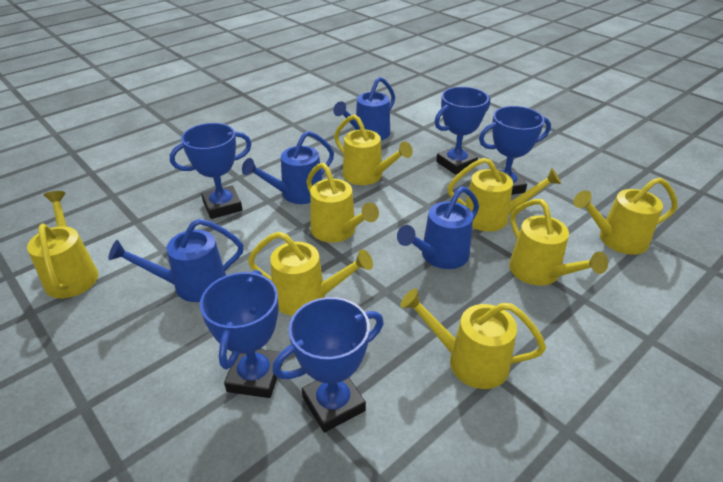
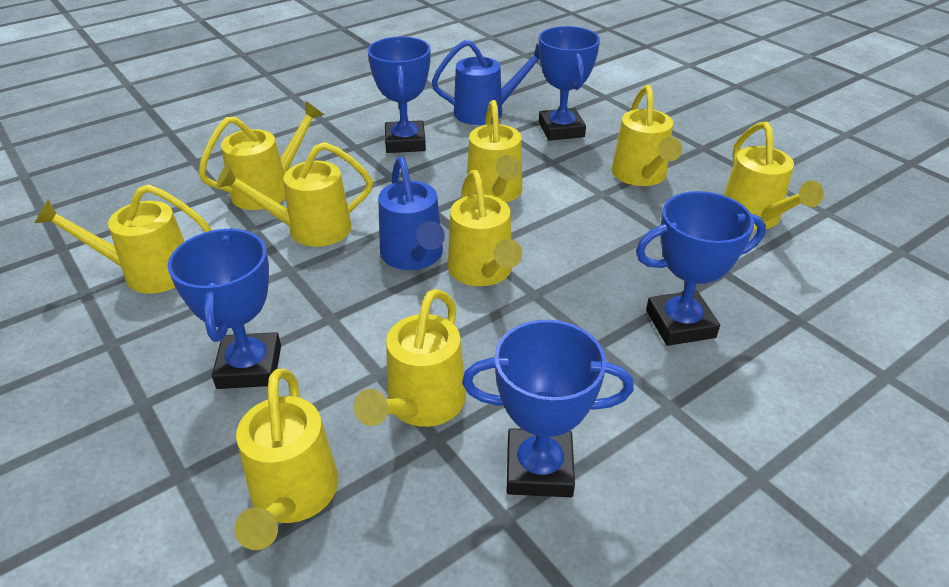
blue watering can: 4 -> 2
yellow watering can: 8 -> 9

